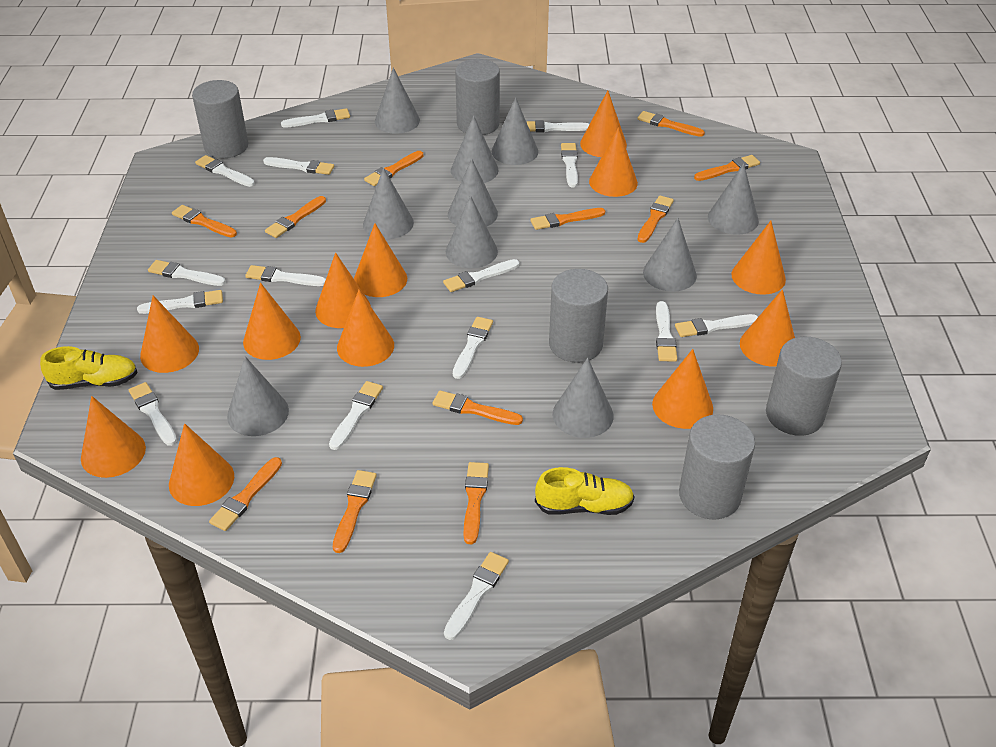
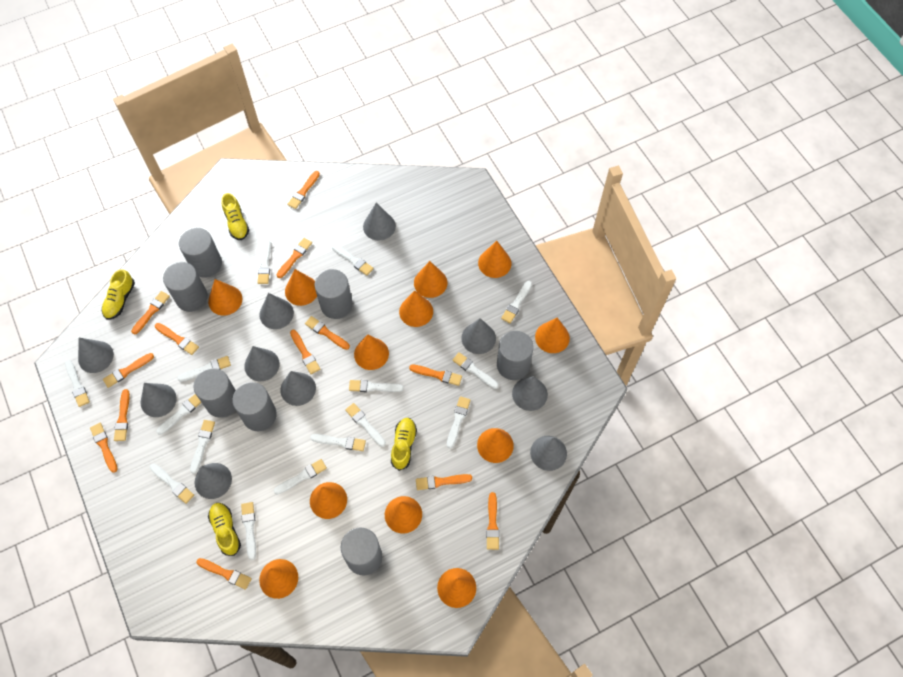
grey cylinder: 5 -> 7
orange brush: 11 -> 13
yellow shoe: 2 -> 4

